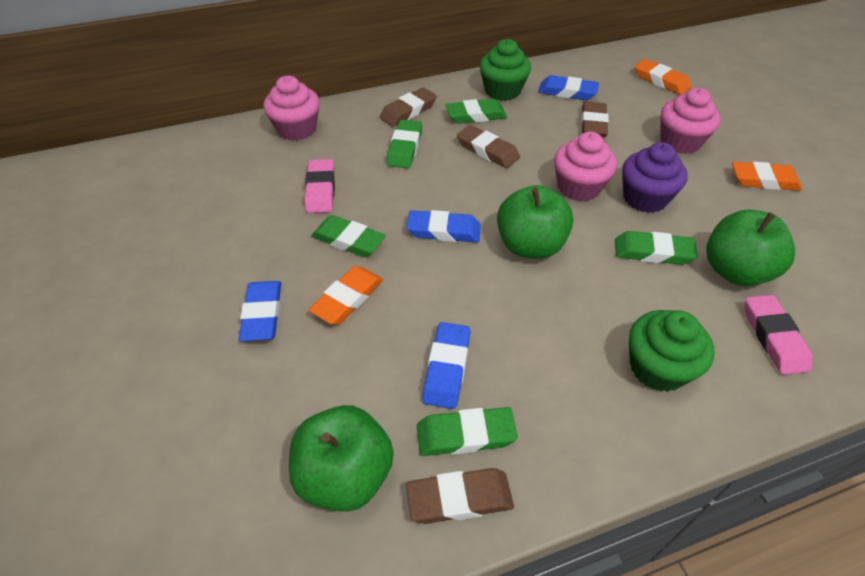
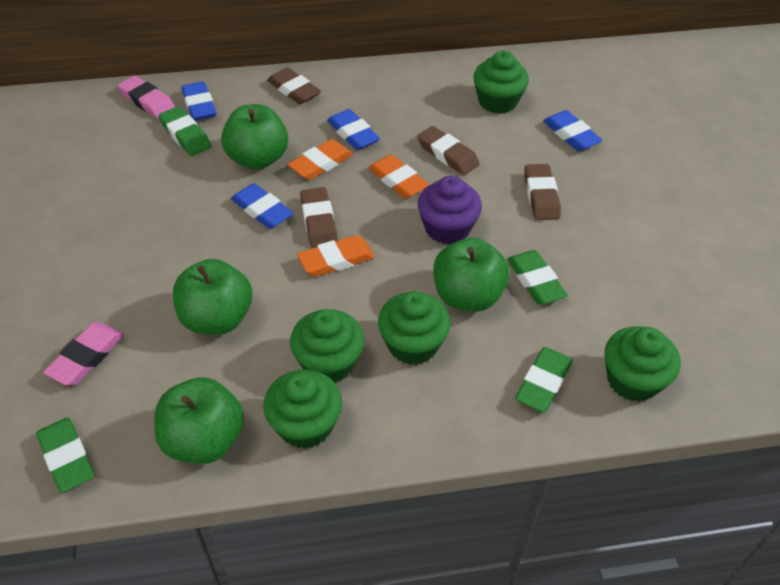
green apple: 3 -> 4
green cupcake: 2 -> 5
green eraser: 5 -> 4
pink cupcake: 3 -> 0

